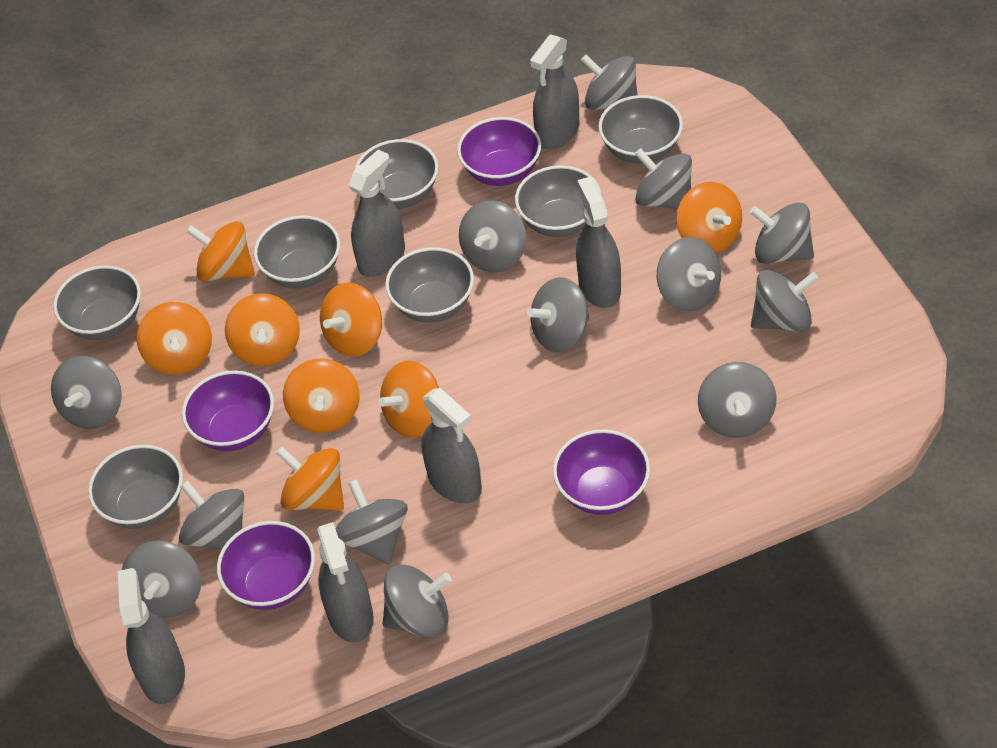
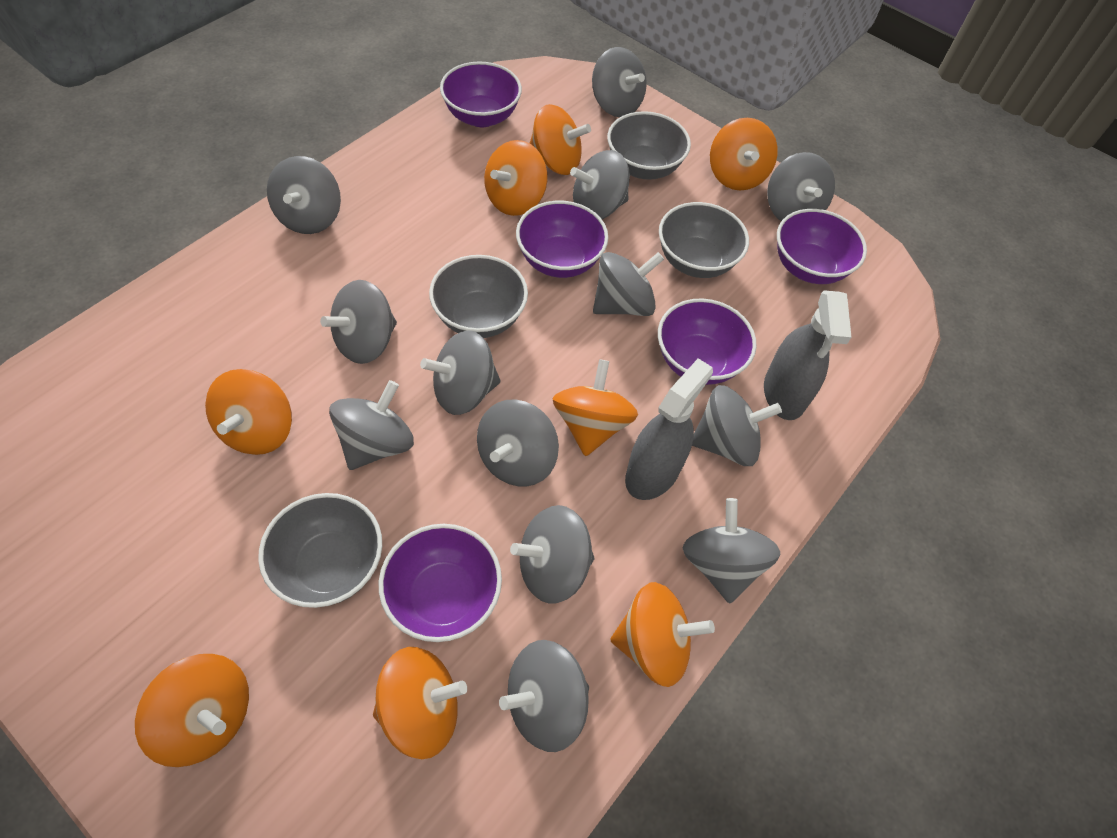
grey bowl: 7 -> 4
grey spray bottle: 6 -> 2
purple bowl: 4 -> 5

